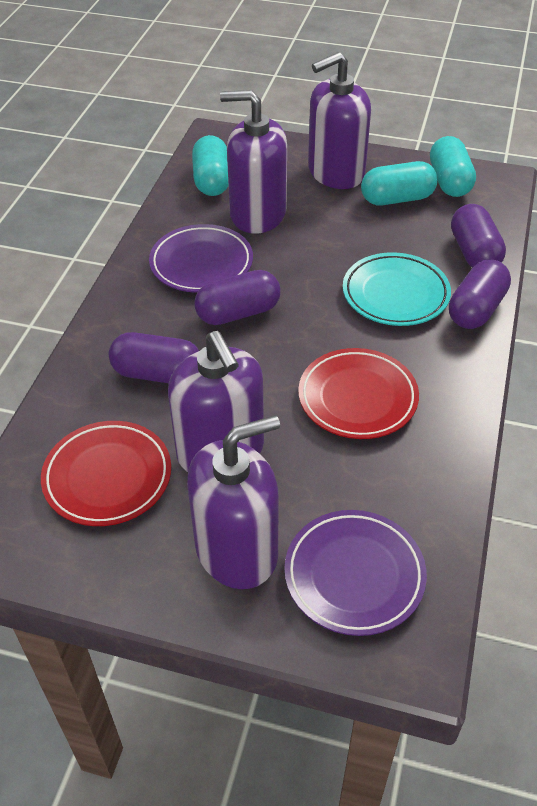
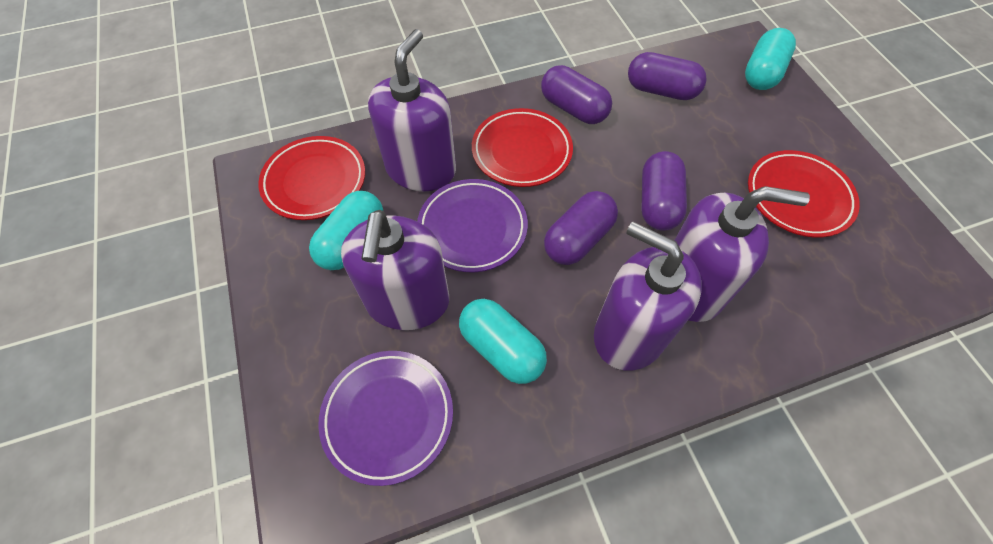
red plate: 2 -> 3
turquoise plate: 1 -> 0

